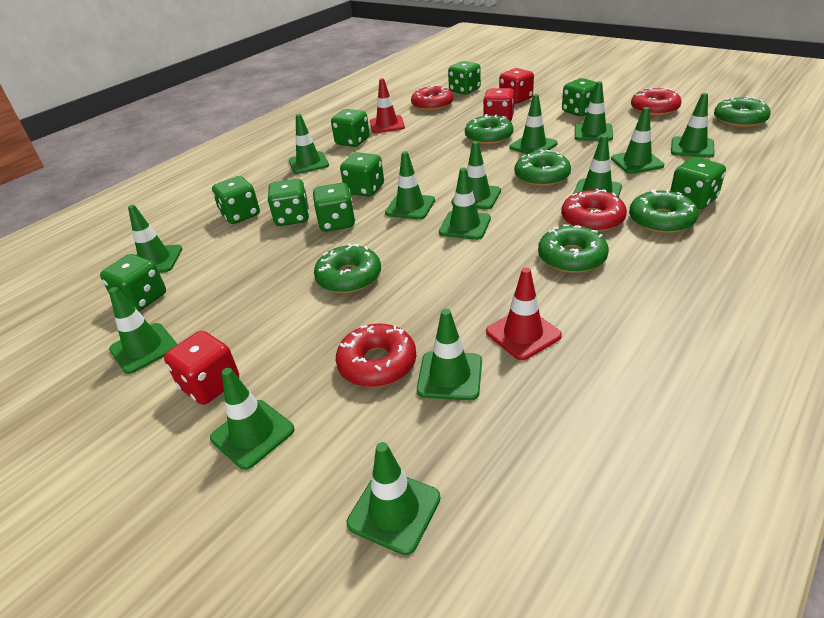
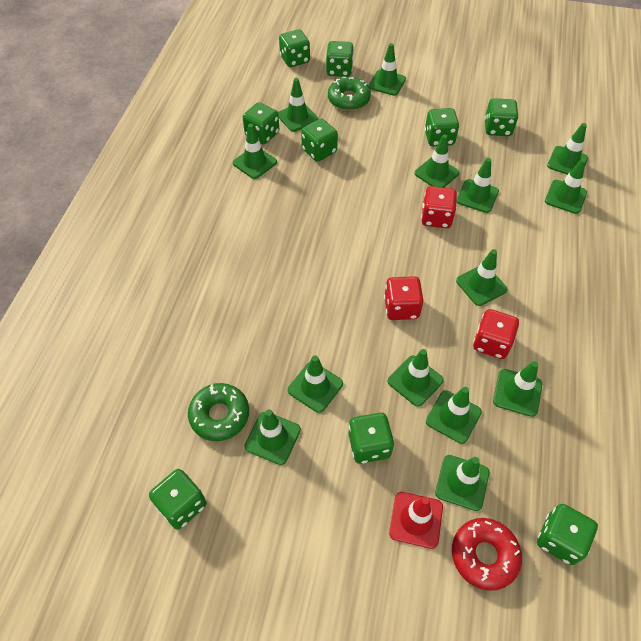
green donut: 6 -> 2
red donut: 4 -> 1
red traffic cone: 2 -> 1

